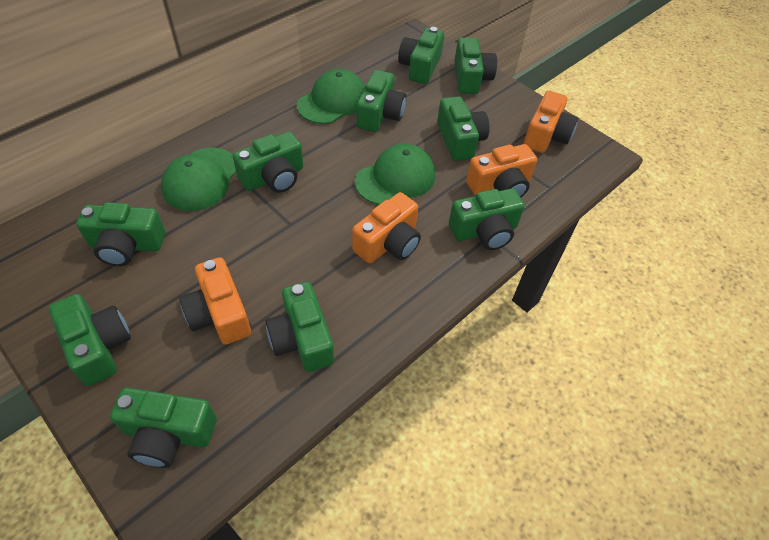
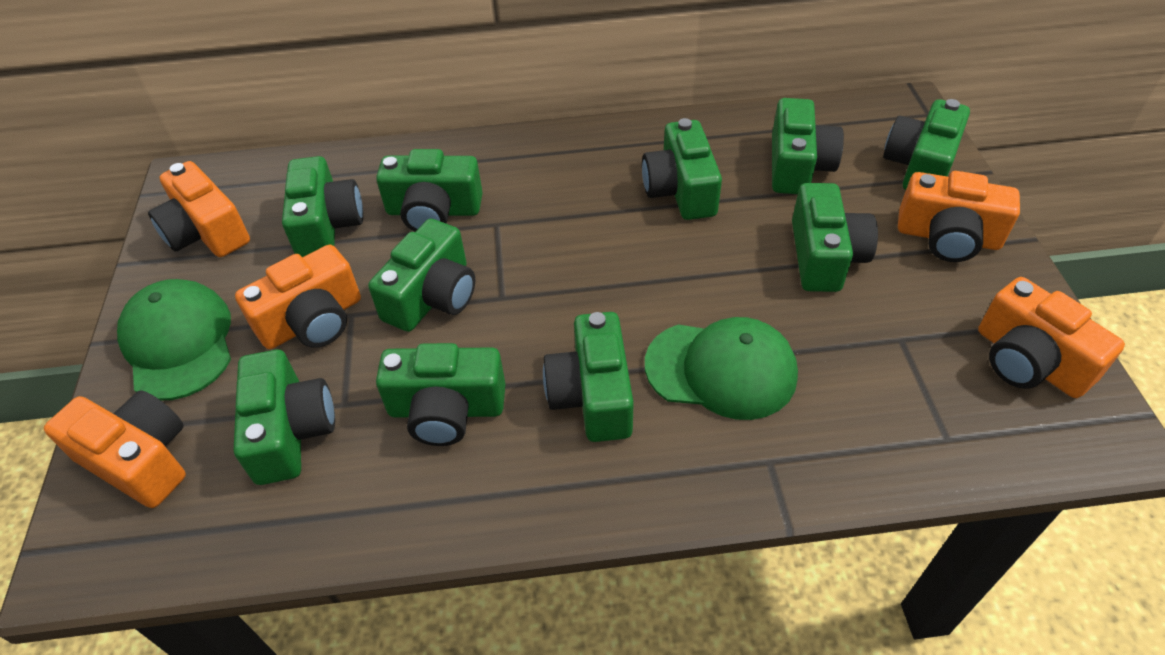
green cap: 3 -> 2
orange camera: 4 -> 5

